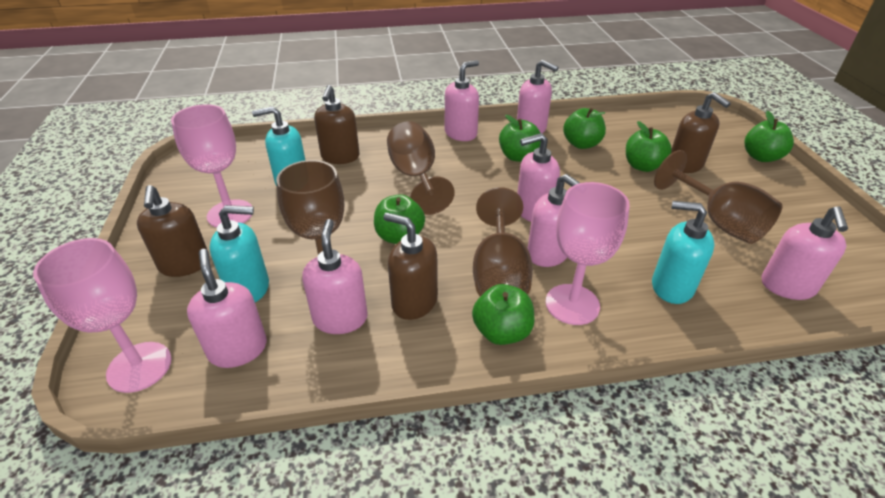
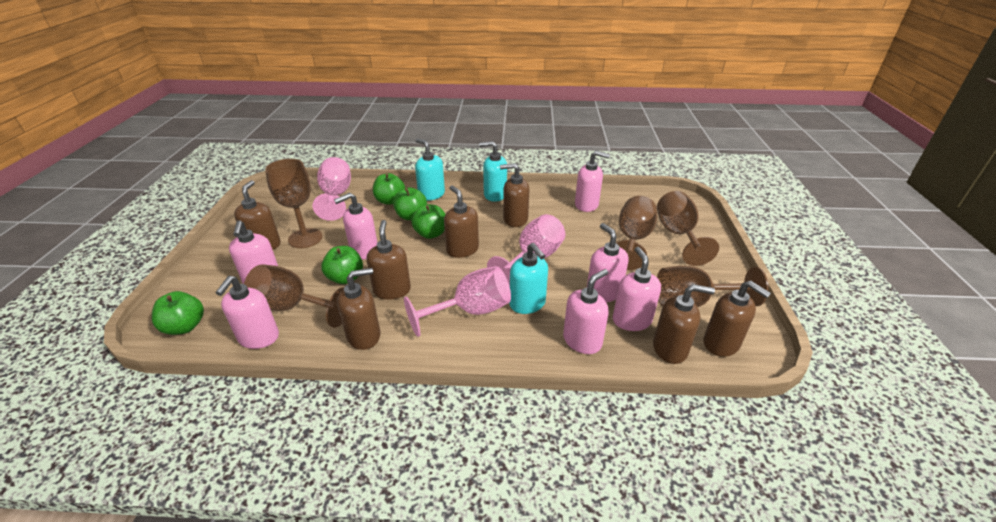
brown goblet: 4 -> 5
brown soap dispenser: 4 -> 7
green apple: 6 -> 5

